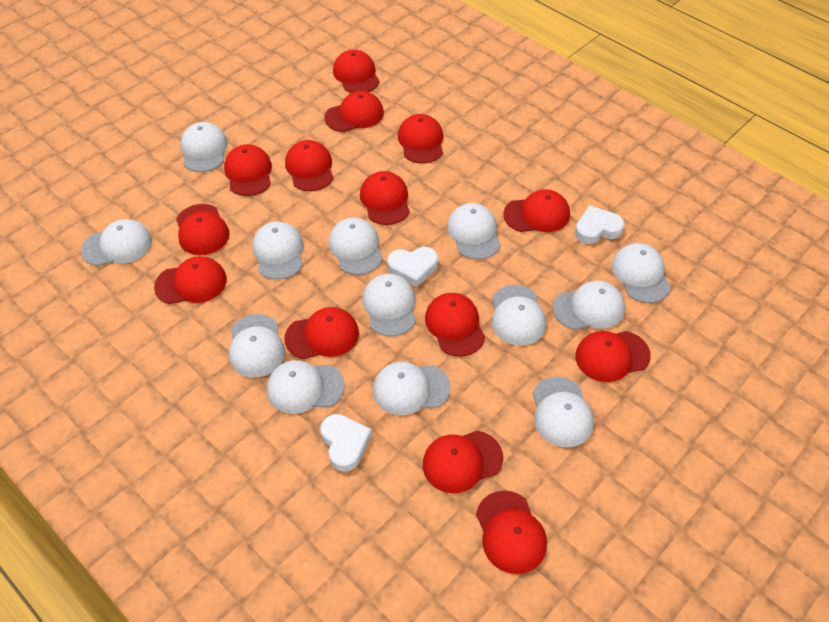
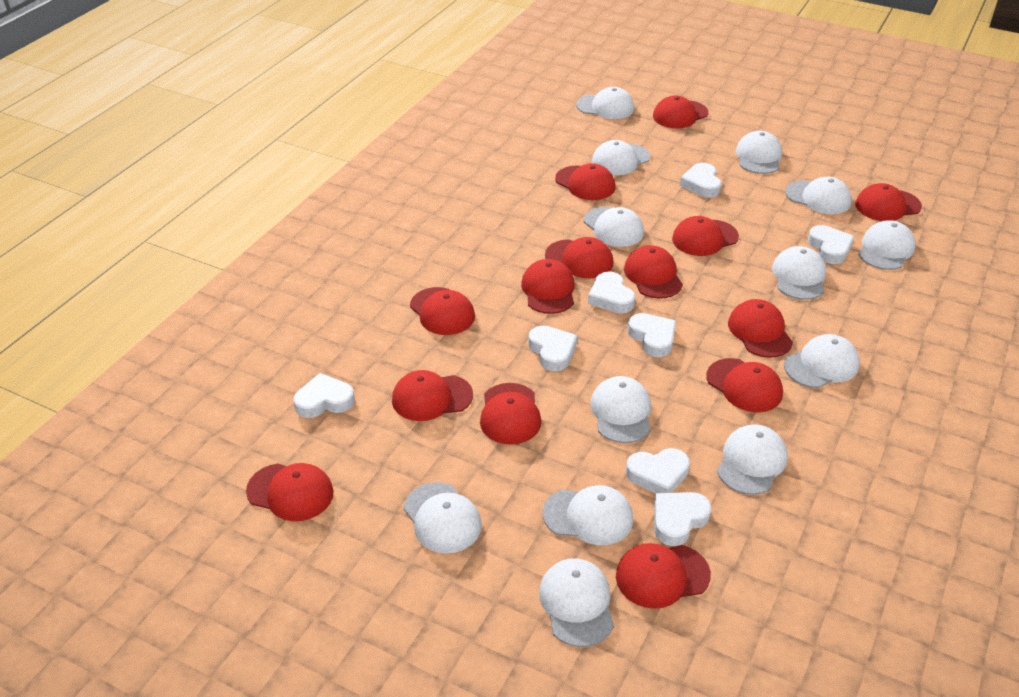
white heart: 3 -> 8

